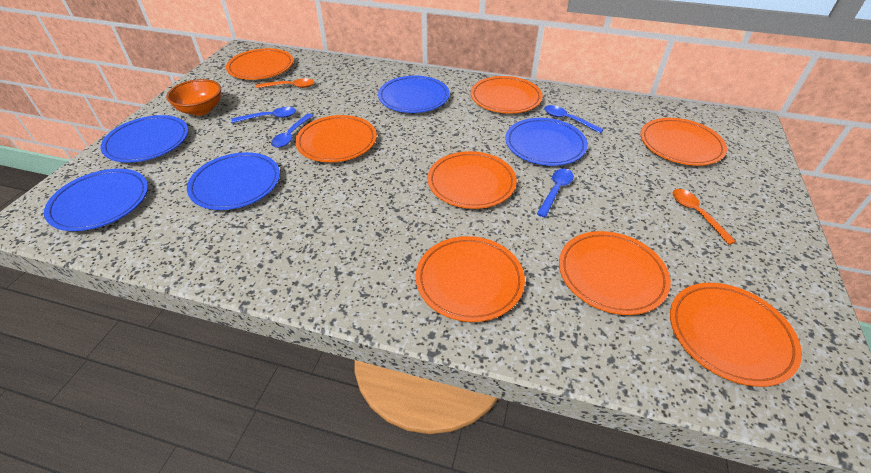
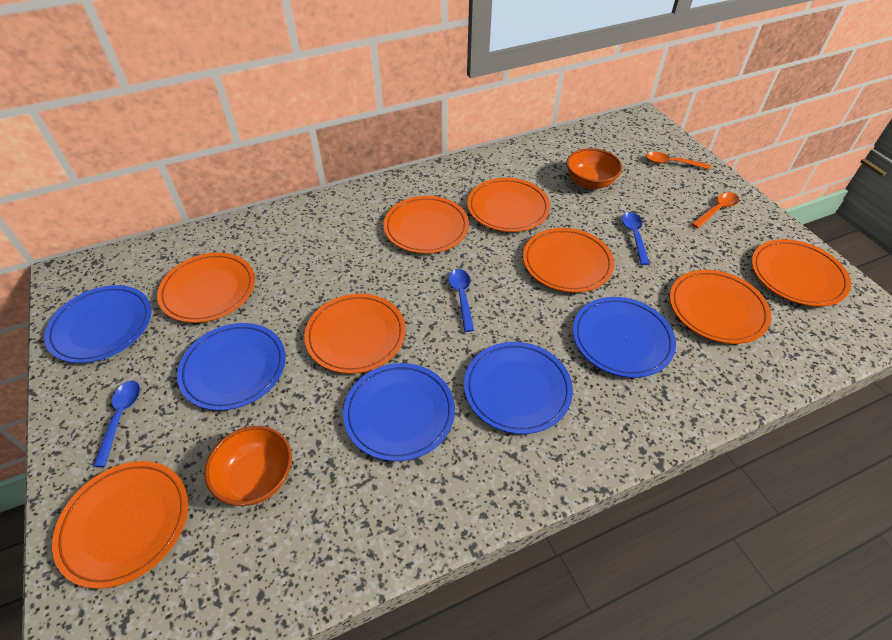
blue spoon: 4 -> 3
orange bowl: 1 -> 2

